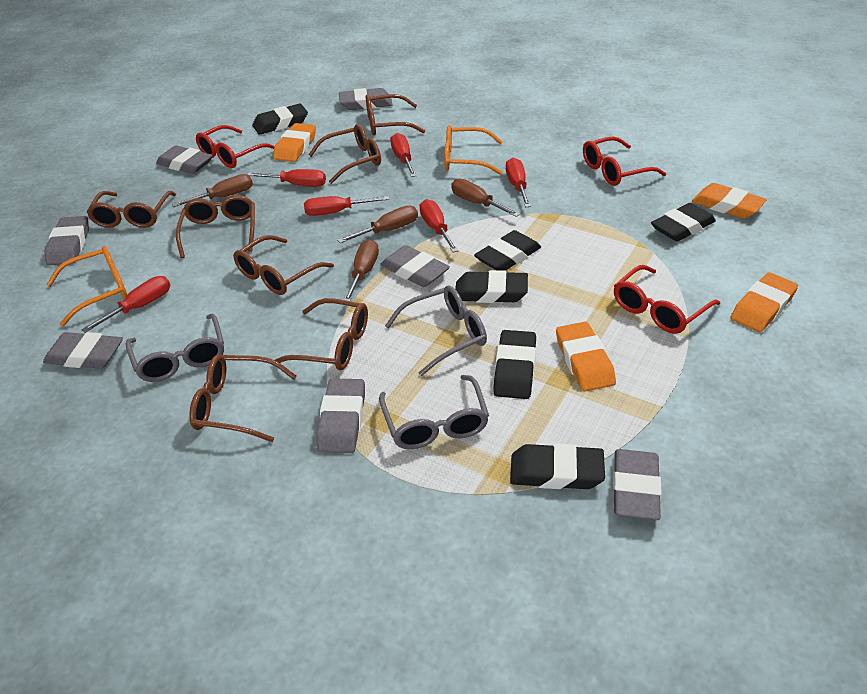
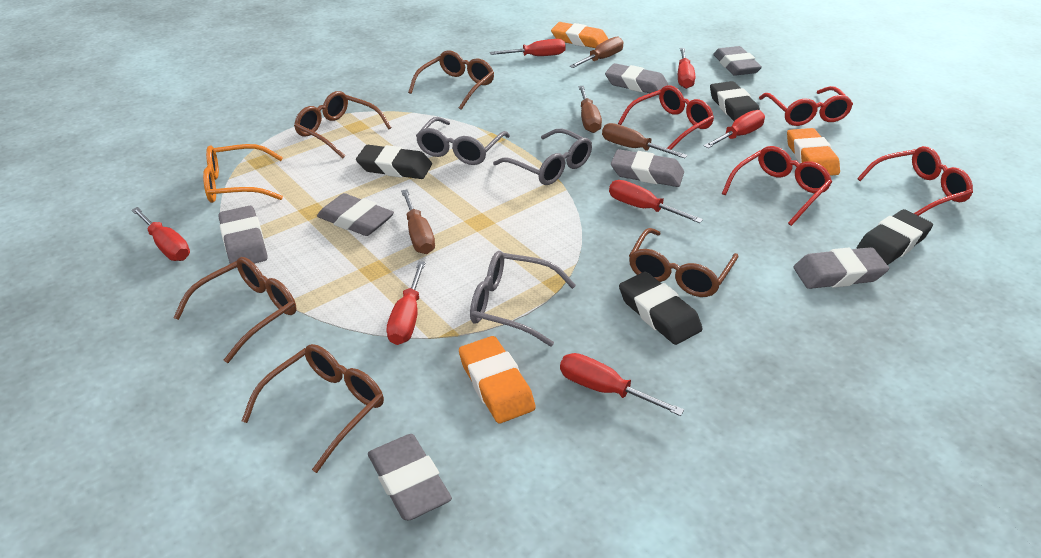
black eraser: 6 -> 4
brown glasses: 7 -> 5
orange eraser: 4 -> 3
orange glasses: 2 -> 1
red glasses: 3 -> 4
red screwdriver: 6 -> 7

